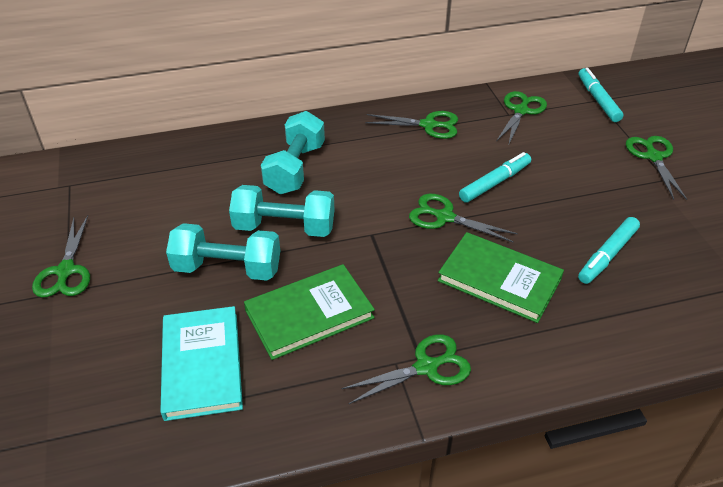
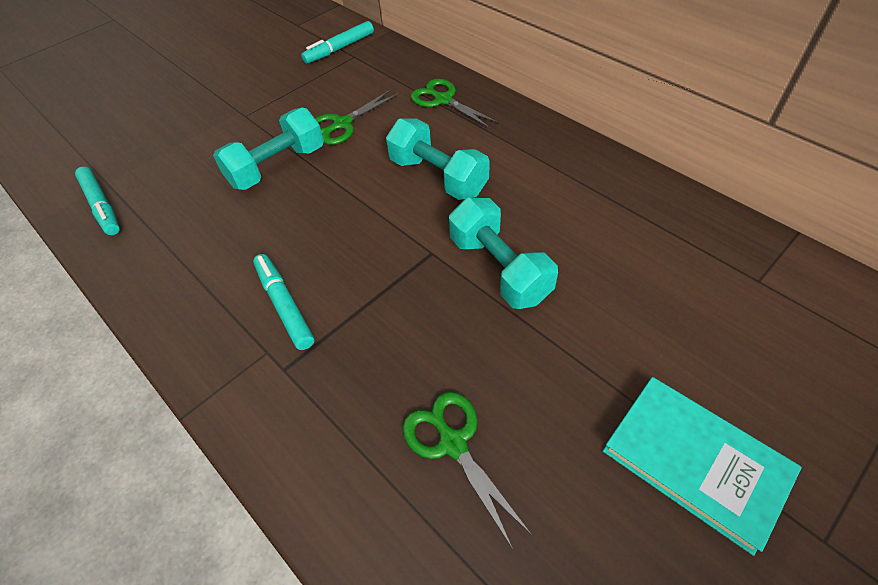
green book: 2 -> 0
green scissors: 6 -> 3

